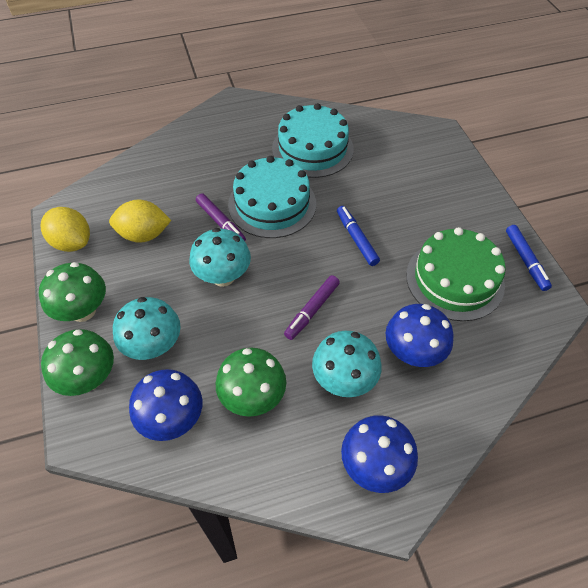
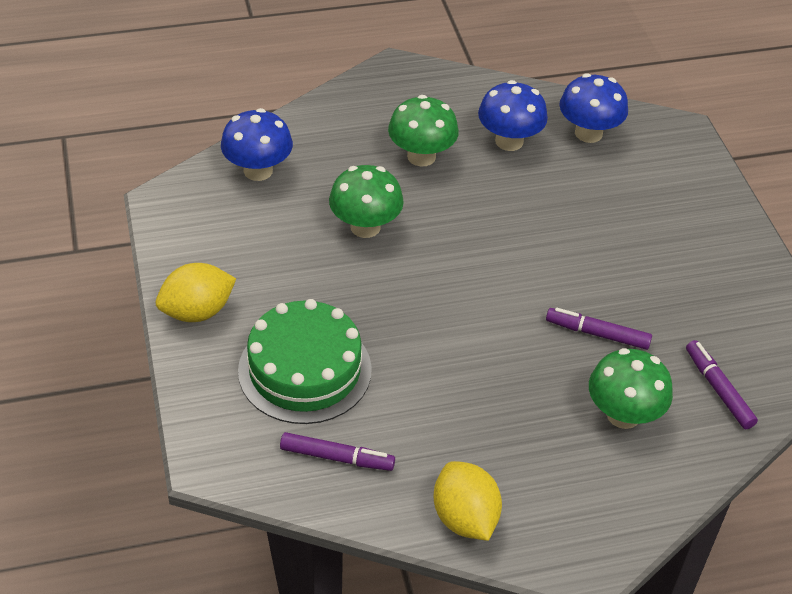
blue marker: 2 -> 0
purple marker: 2 -> 3
turquoise cake: 2 -> 0
turquoise mushroom: 3 -> 0

